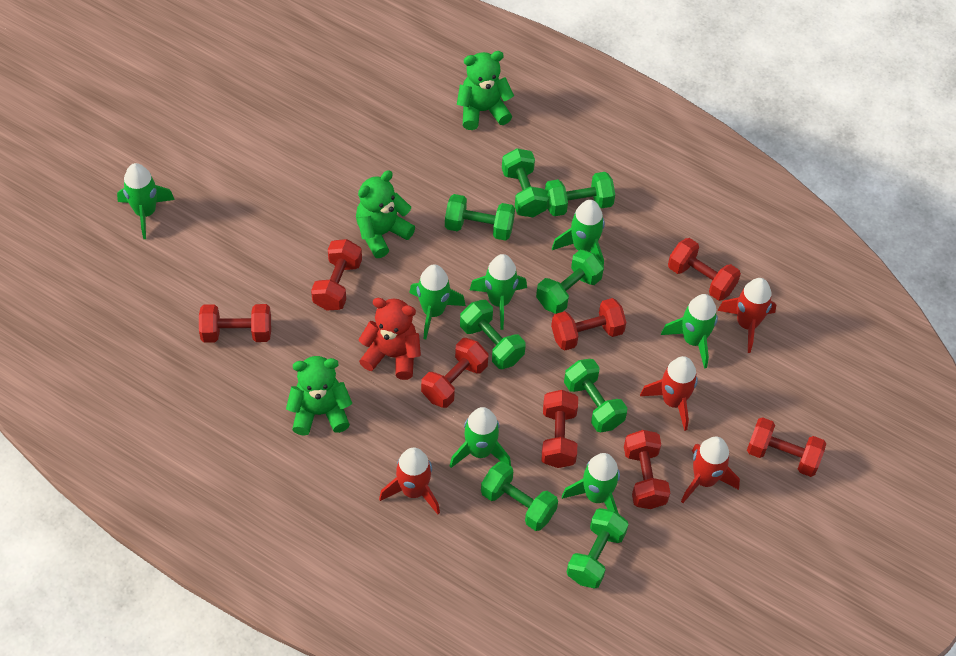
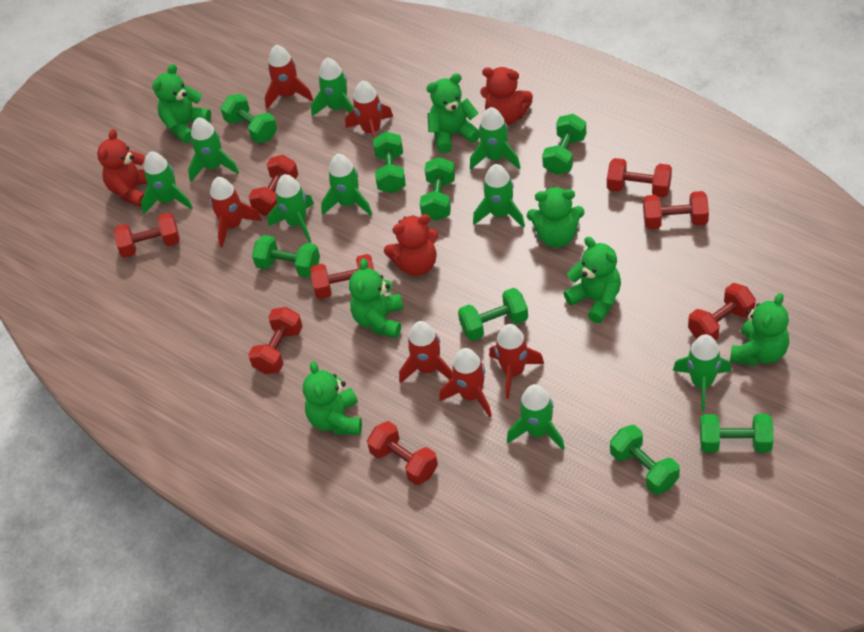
green rocket: 7 -> 9
green teddy bear: 3 -> 7
red rocket: 4 -> 6
red teddy bear: 1 -> 3

